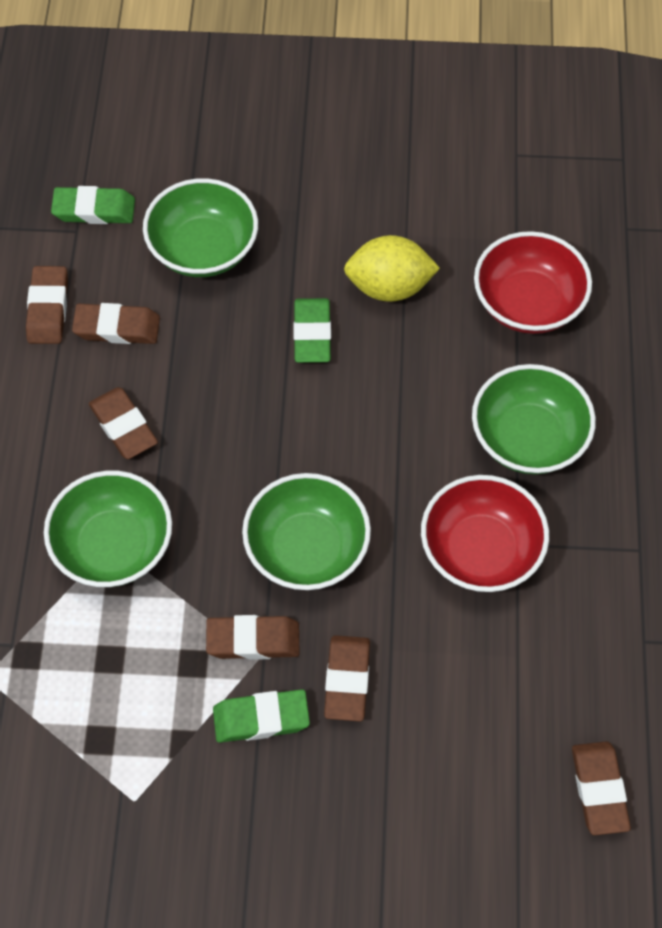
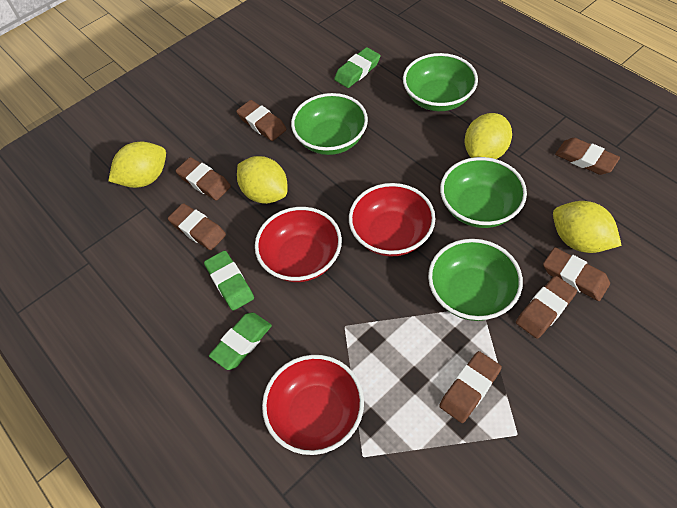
brown eraser: 6 -> 7
red bowl: 2 -> 3
yellow lemon: 1 -> 4

